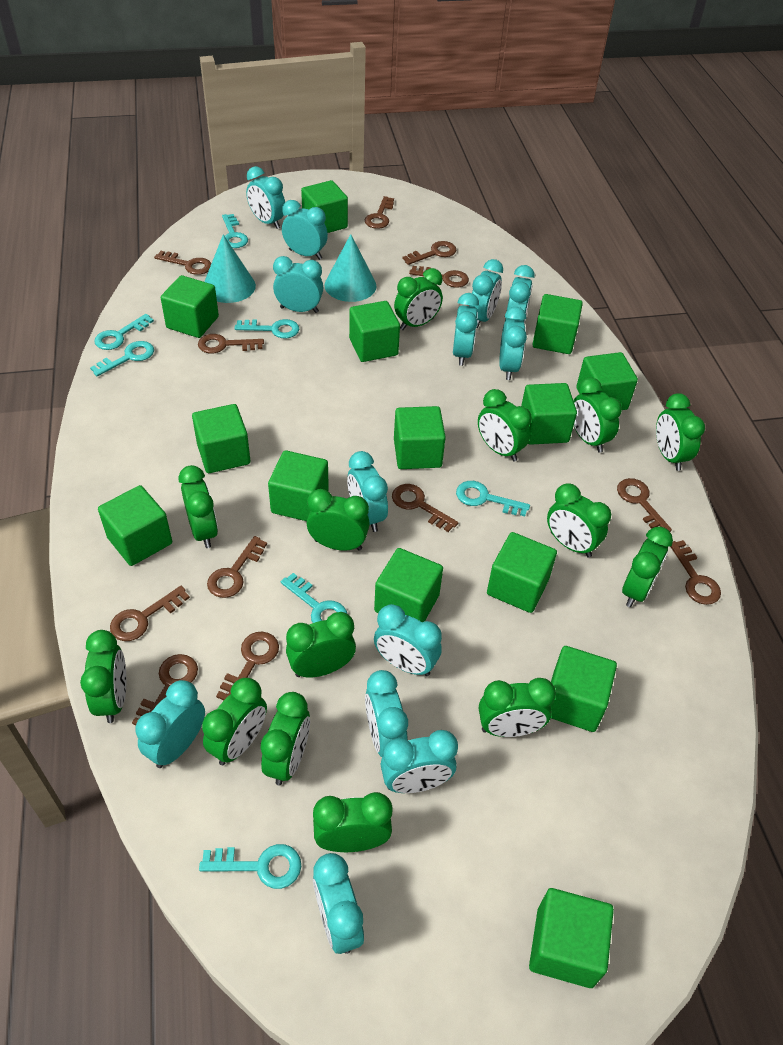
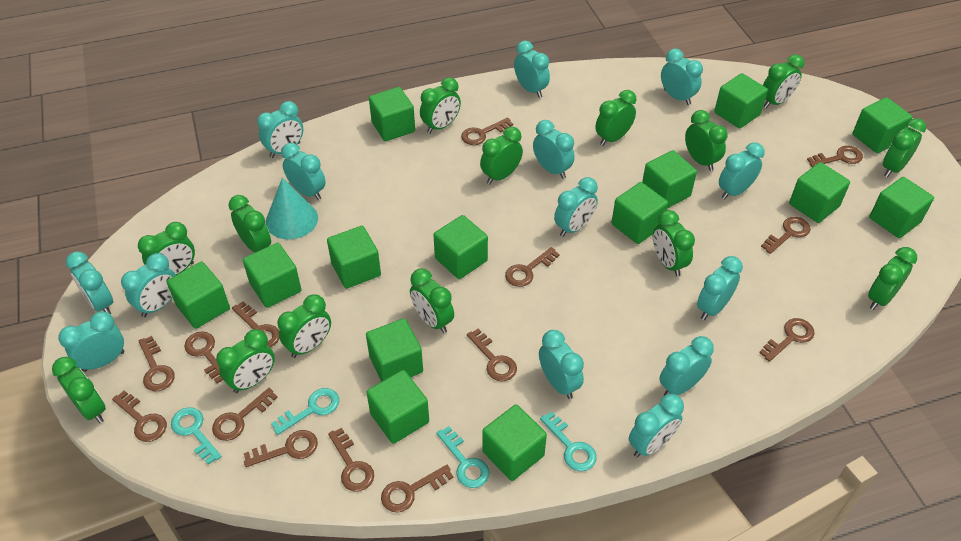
brown key: 12 -> 14
turquoise clock: 13 -> 14
turquoise cone: 2 -> 1
turquoise key: 7 -> 4

